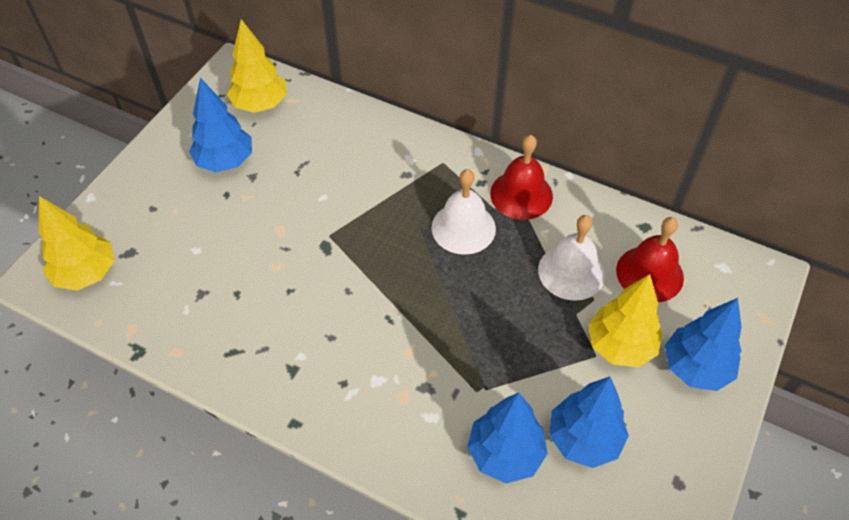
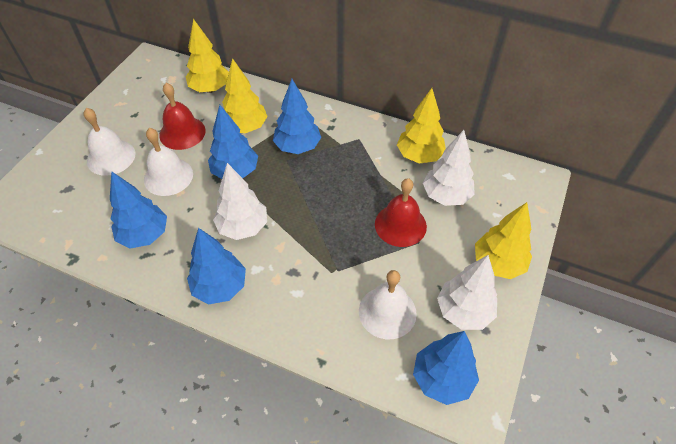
blue tree: 4 -> 5
white bell: 2 -> 3
white tree: 0 -> 3
yellow tree: 3 -> 4

